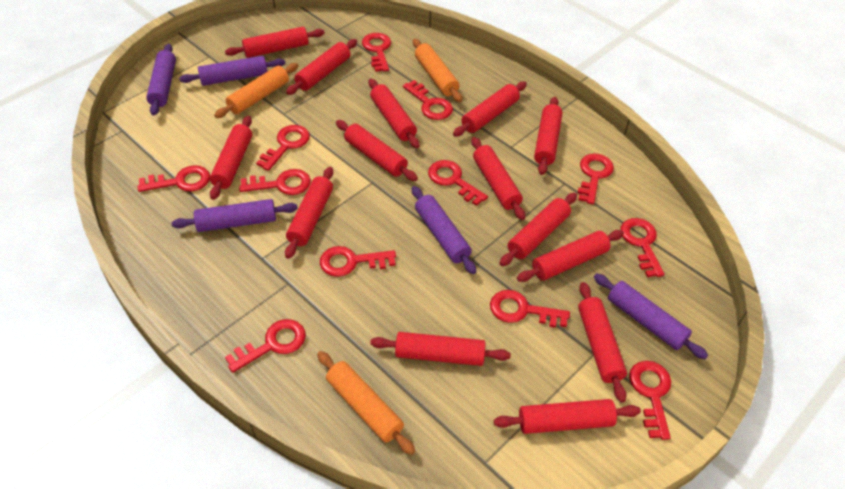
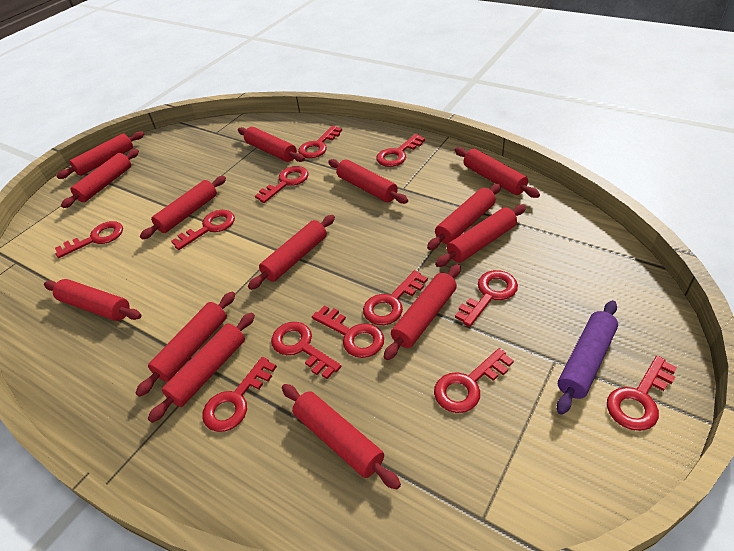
orange rolling pin: 3 -> 0
purple rolling pin: 5 -> 1

